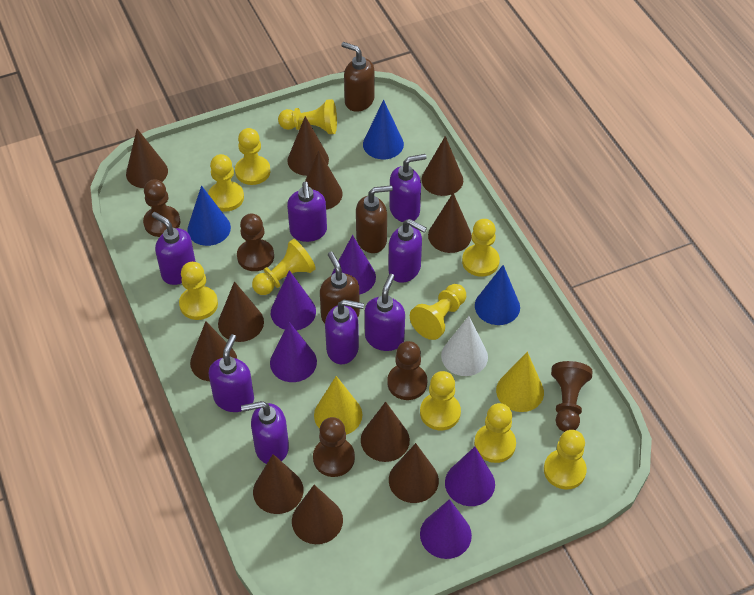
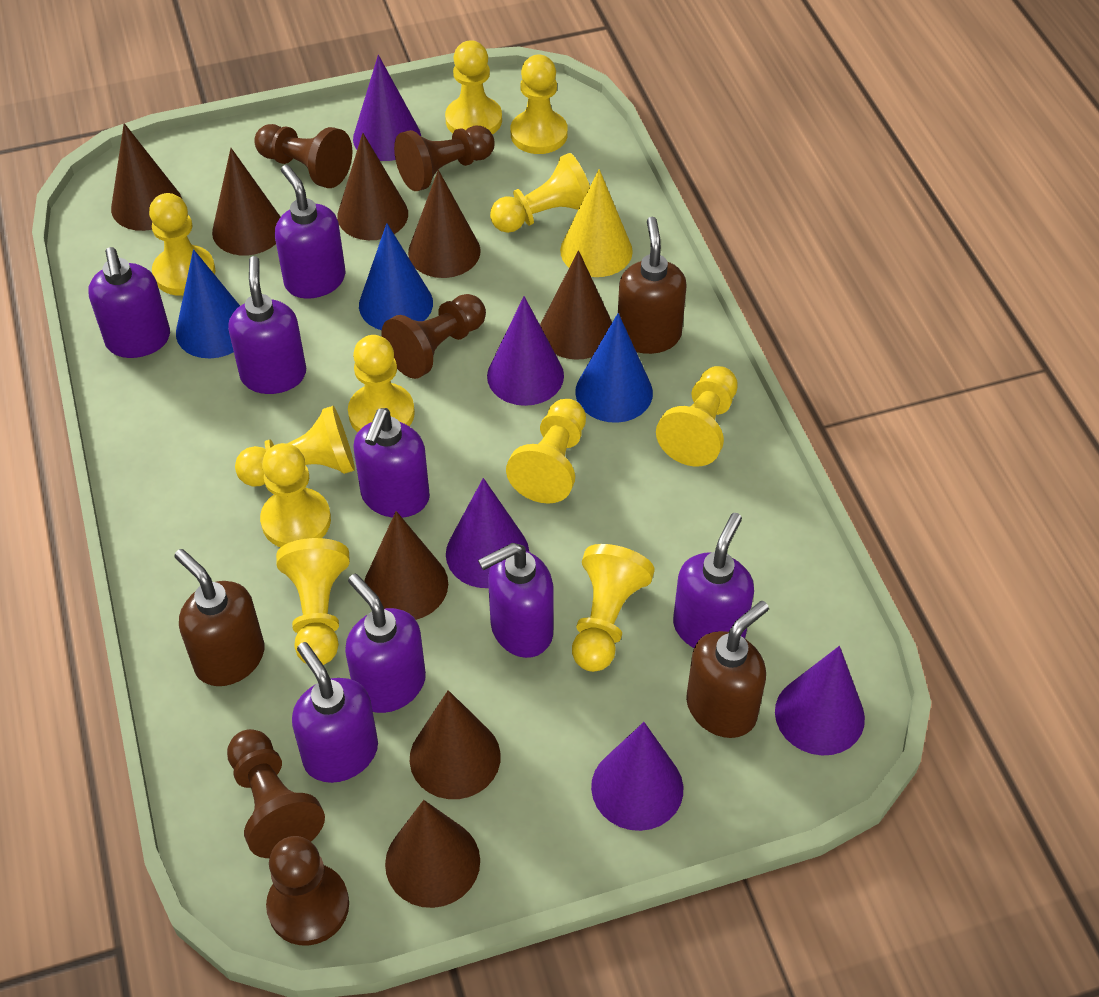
brown cone: 11 -> 8
white cone: 1 -> 0
yellow cone: 2 -> 1
yellow pawn: 10 -> 11

